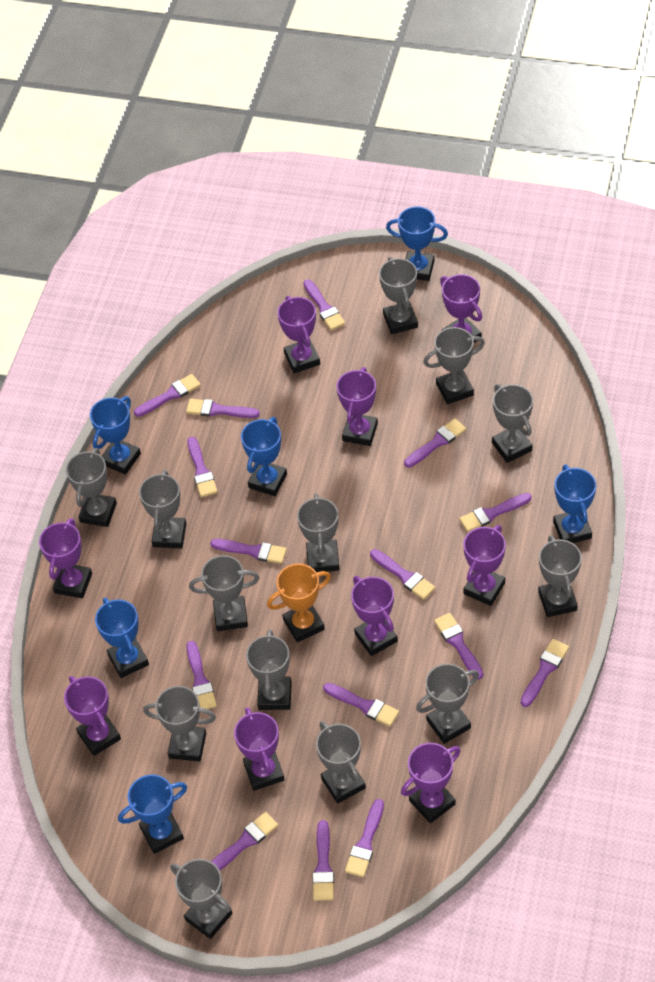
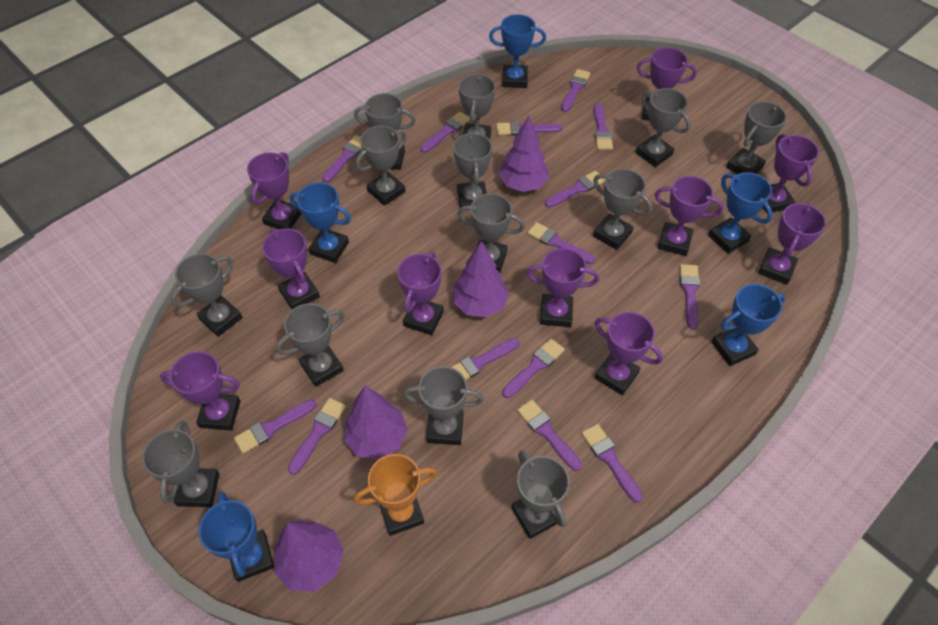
blue trophy: 6 -> 5
purple brush: 15 -> 14
purple tree: 0 -> 4
purple trophy: 9 -> 10

